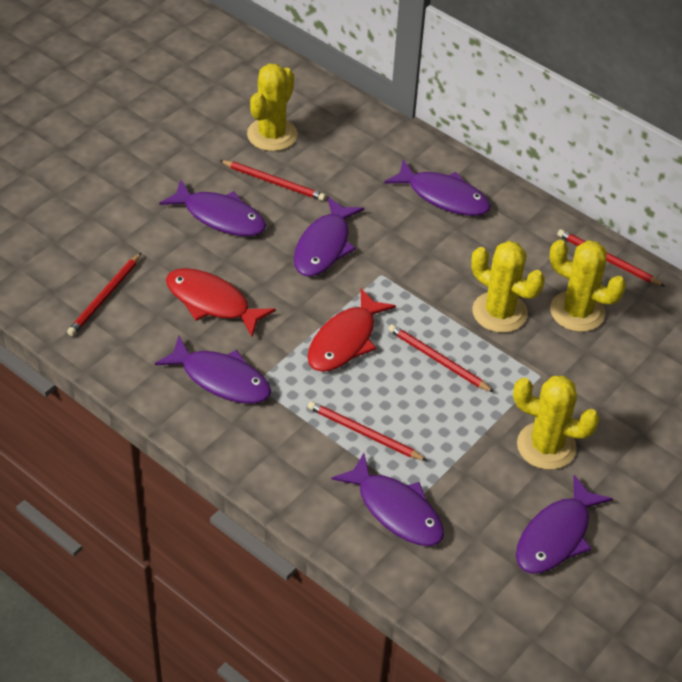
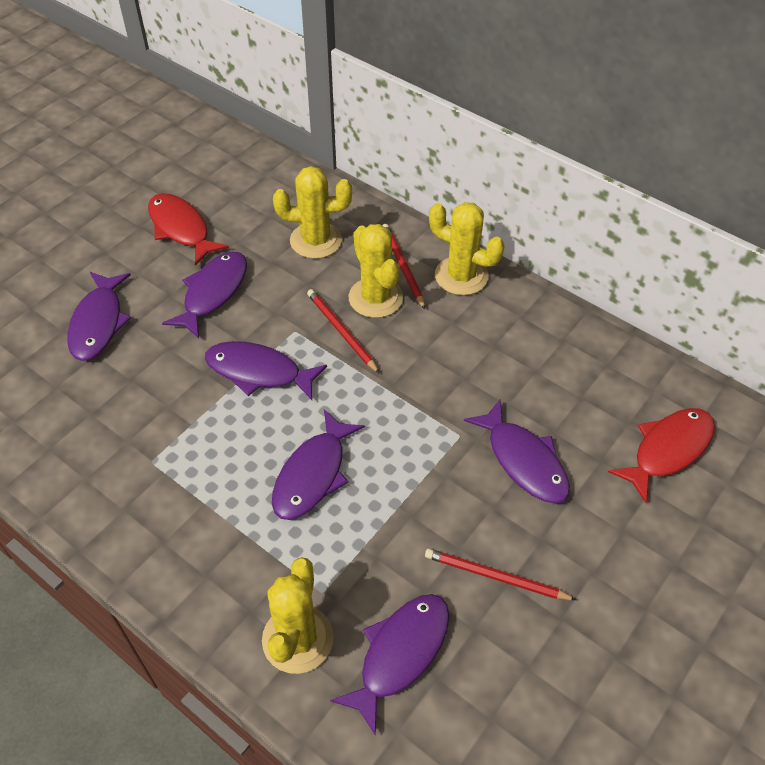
red pencil: 5 -> 3

